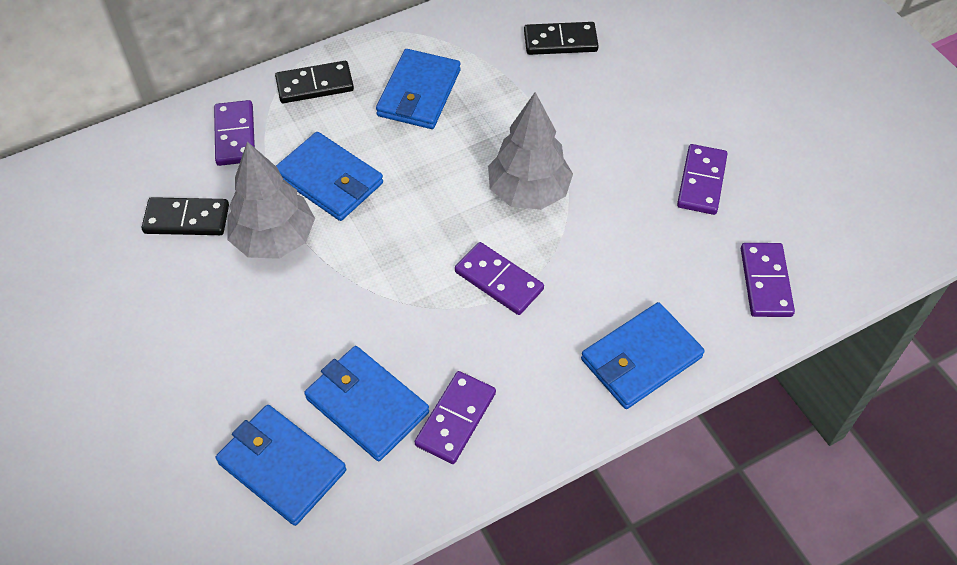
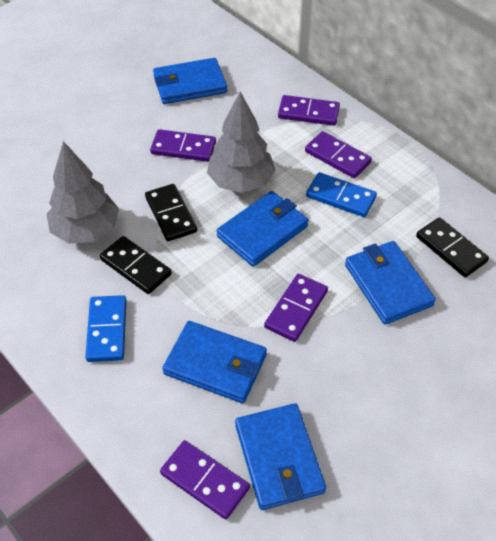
blue domino: 0 -> 2

